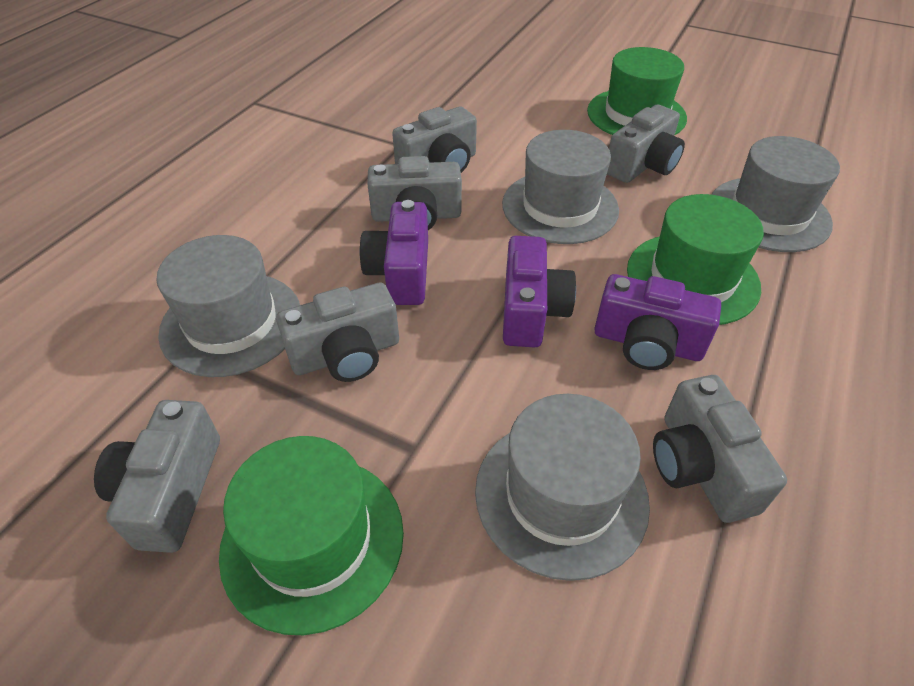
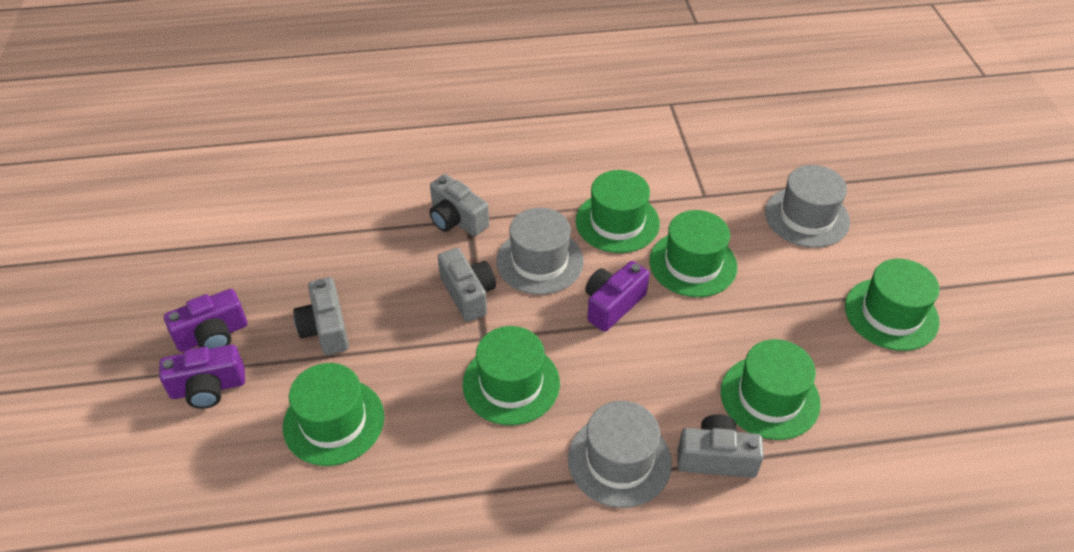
green hat: 3 -> 6
grey camera: 6 -> 4
grey hat: 4 -> 3

